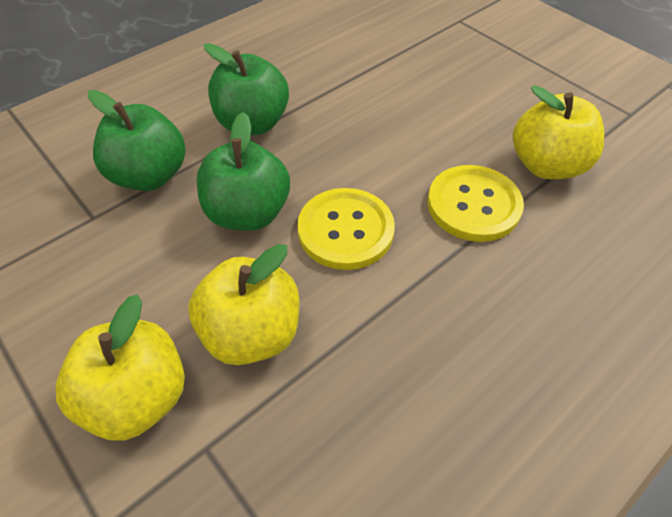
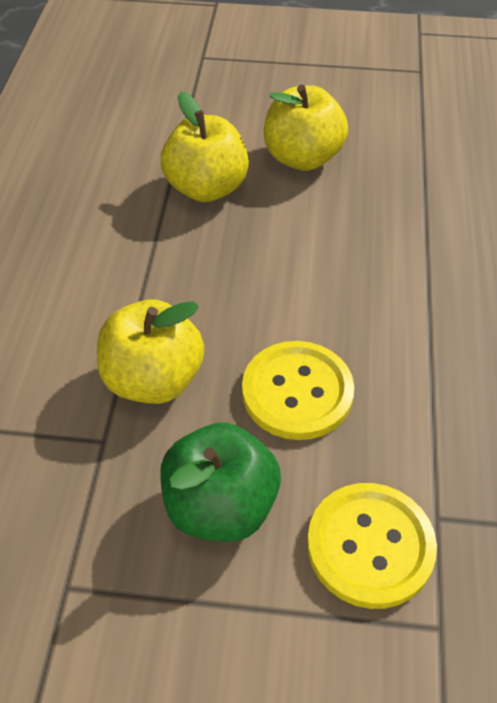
green apple: 3 -> 1

